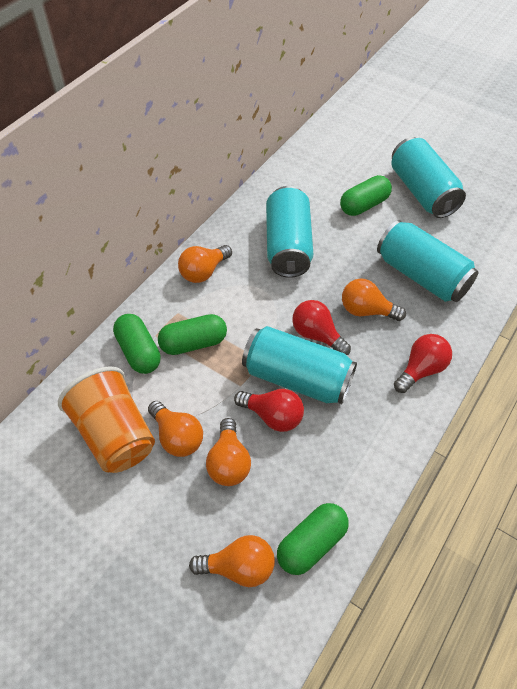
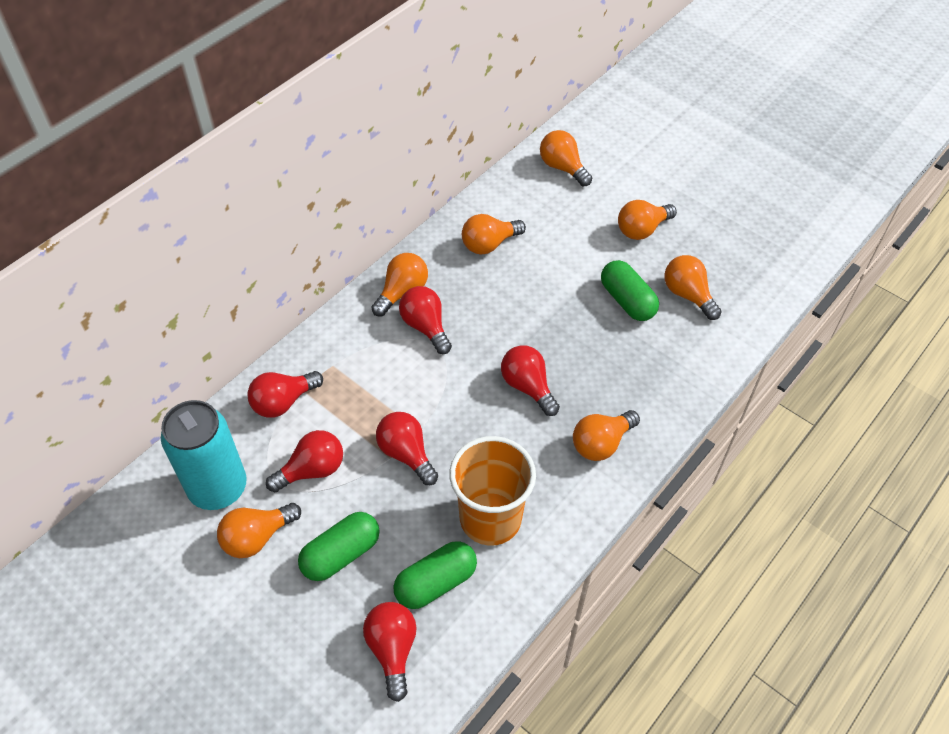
green capsule: 4 -> 3
orange light bulb: 5 -> 7
red light bulb: 3 -> 6
turquoise can: 4 -> 1

